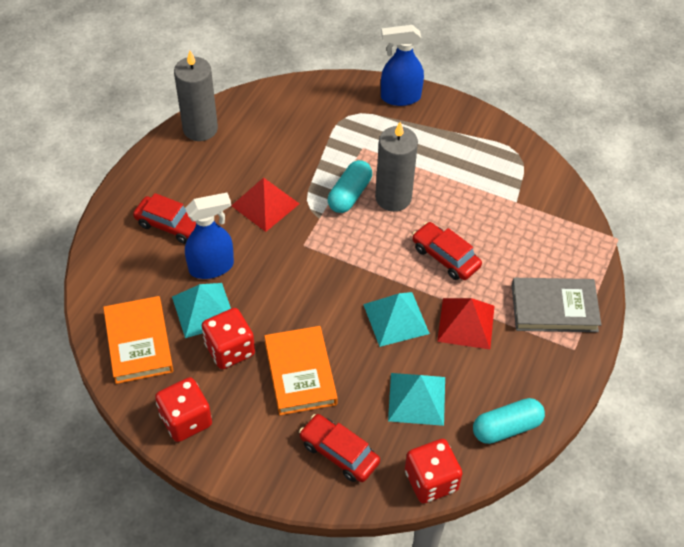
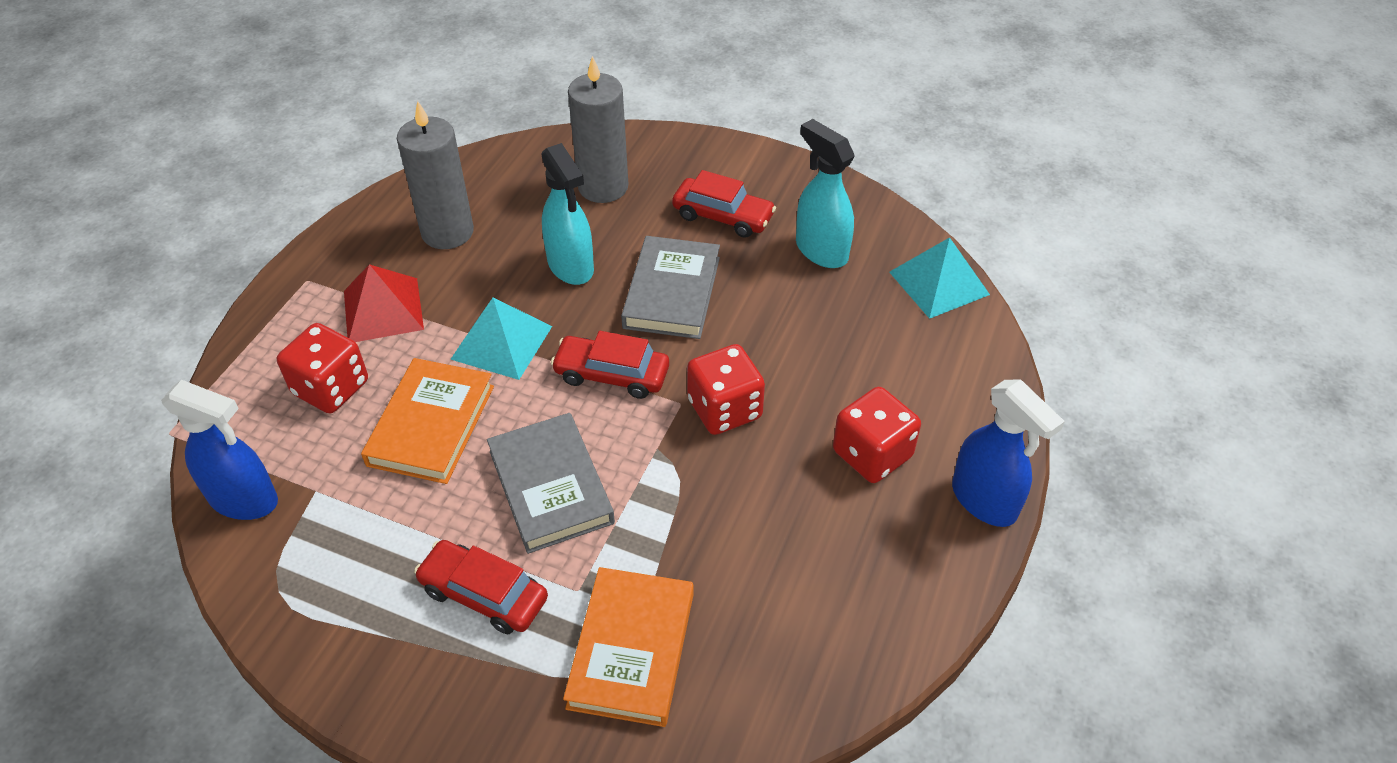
grey book: 1 -> 2
red pyramid: 2 -> 1
turquoise capsule: 2 -> 0
turquoise pyramid: 3 -> 2
turquoise spray bottle: 0 -> 2

